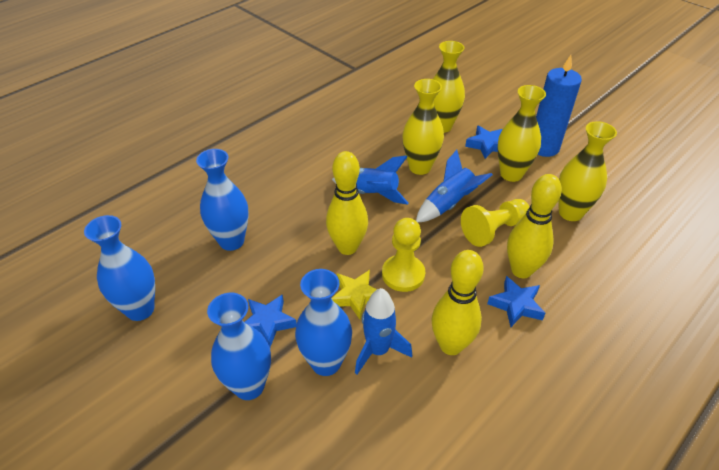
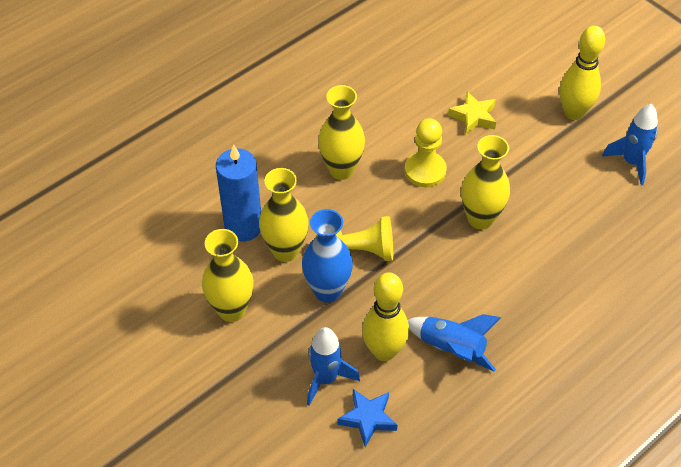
blue star: 3 -> 1
blue vase: 4 -> 1
yellow bowling pin: 3 -> 2

